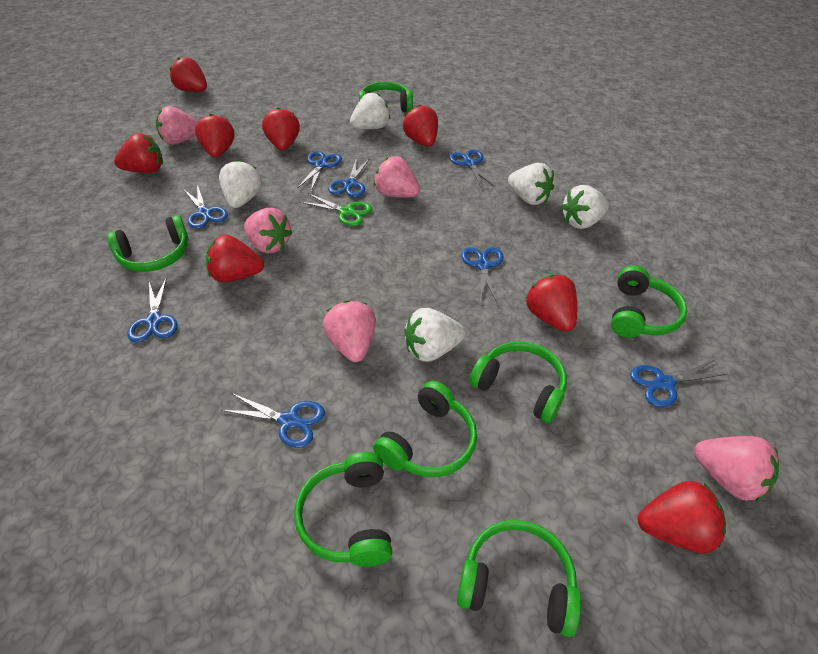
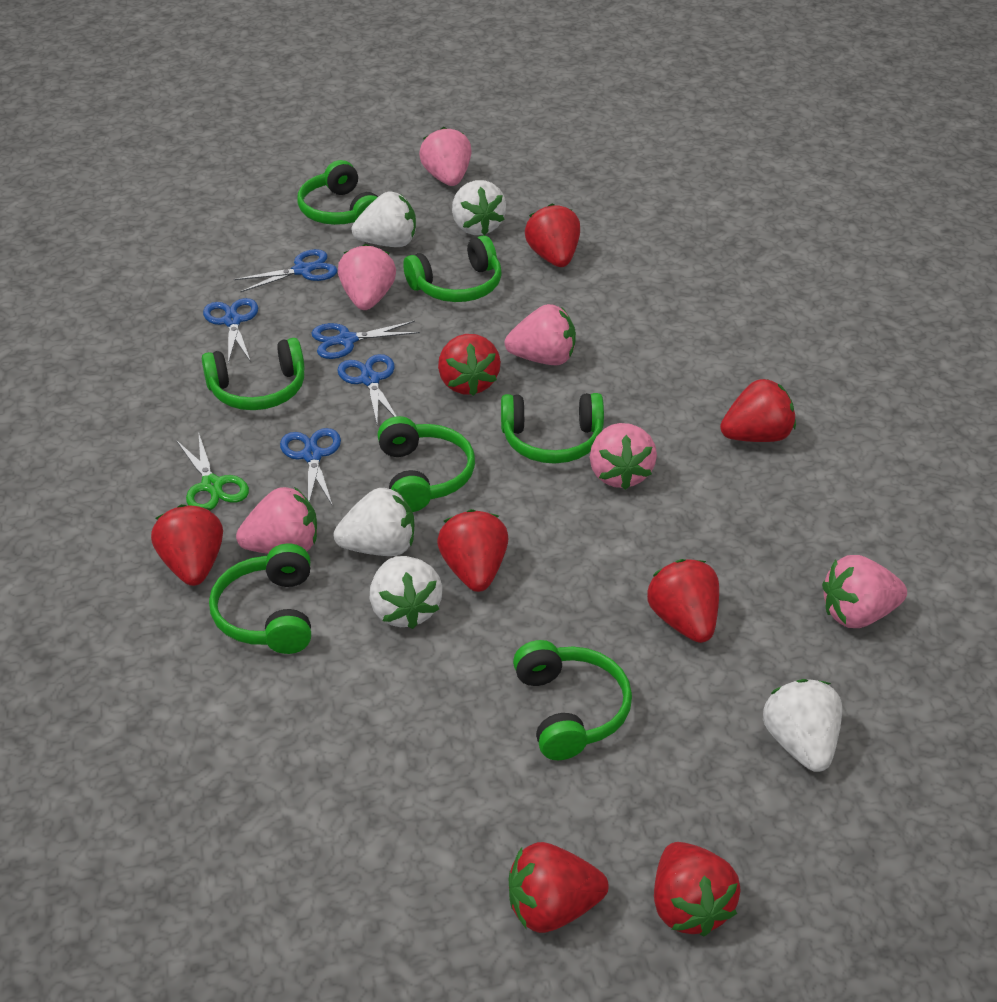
blue scissors: 8 -> 5
pink strawberry: 5 -> 6

